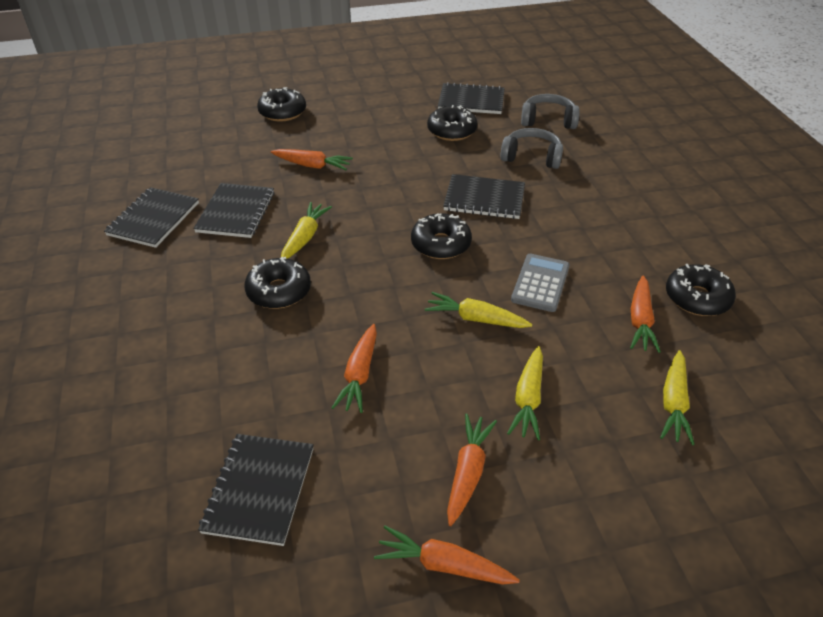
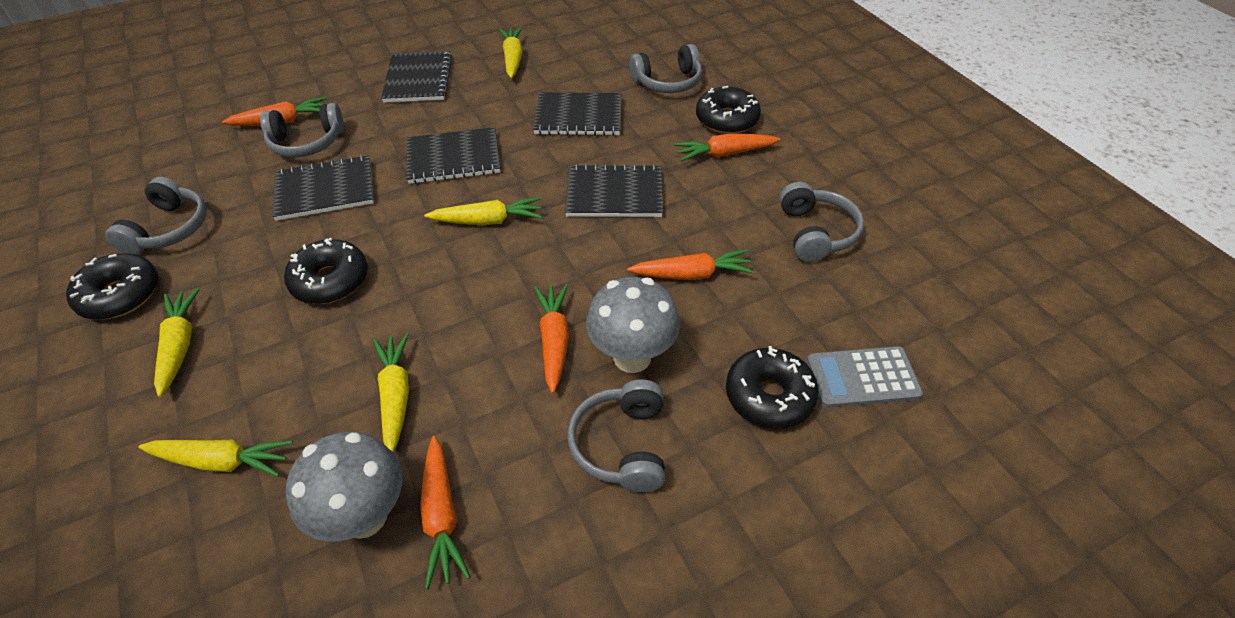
black donut: 5 -> 4
grey headphones: 2 -> 5
grey mushroom: 0 -> 2
yellow carrot: 4 -> 5

